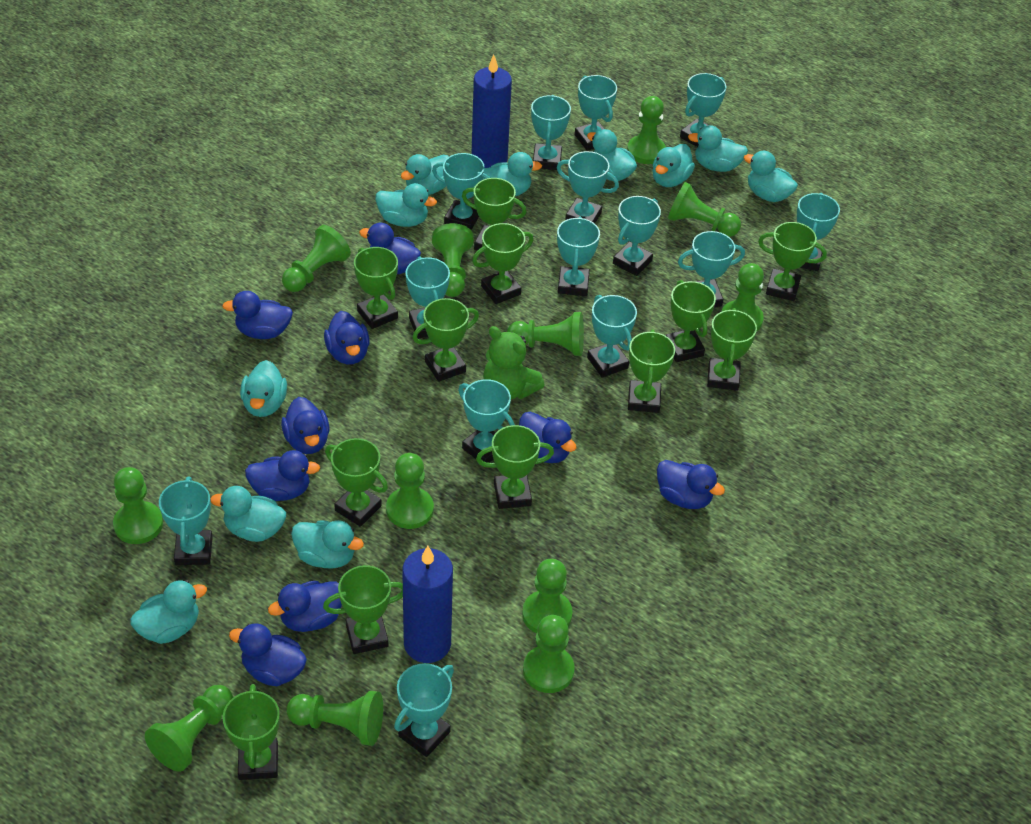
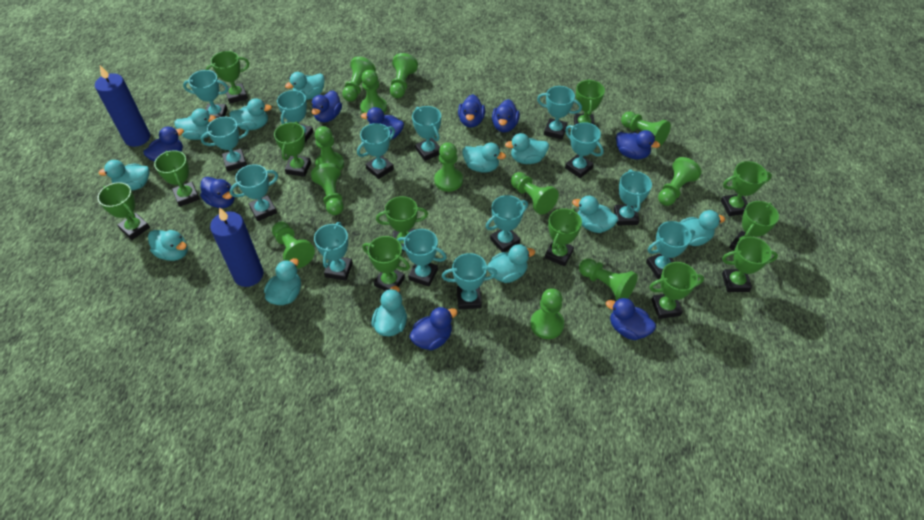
green teddy bear: 1 -> 0
turquoise duck: 11 -> 12

